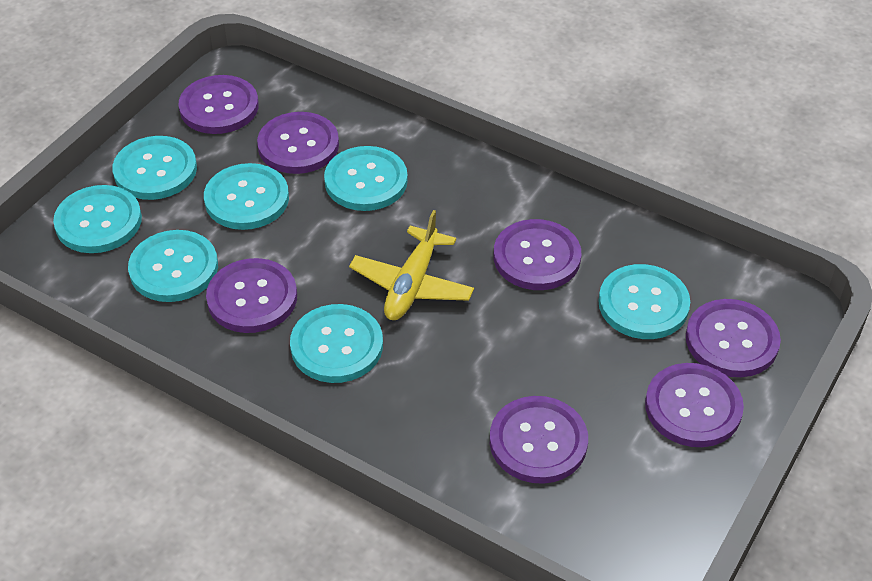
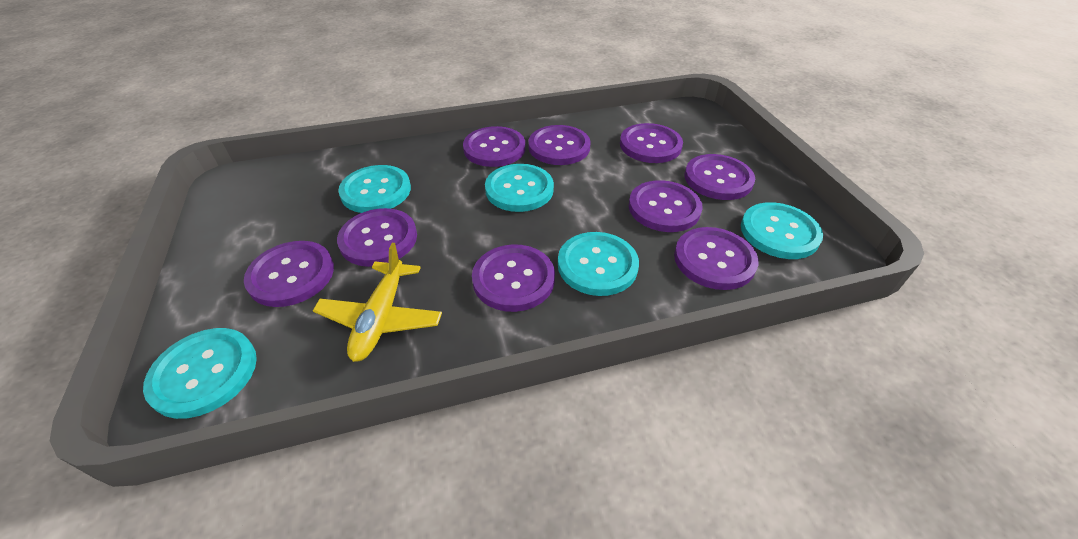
purple button: 7 -> 9
turquoise button: 7 -> 5

